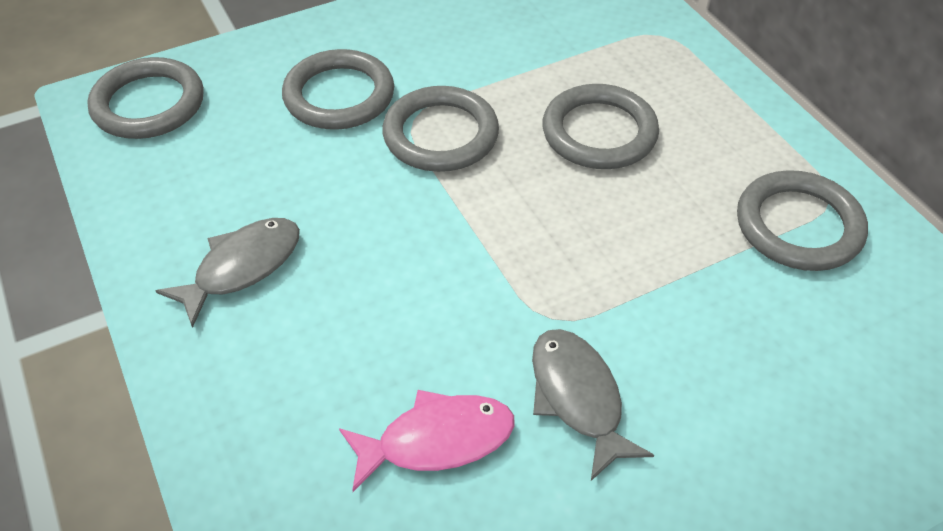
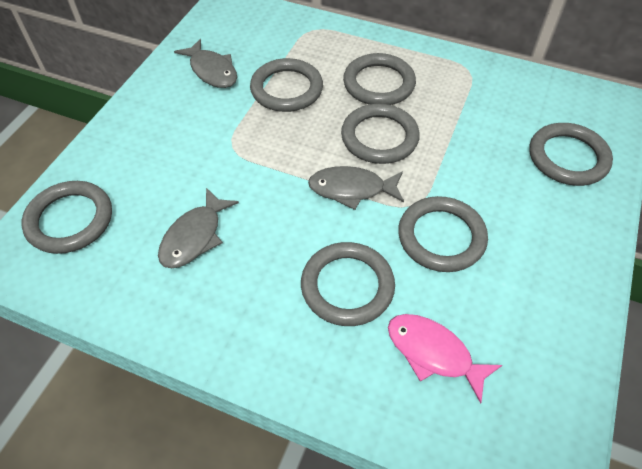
grey fish: 2 -> 3
grey ring: 5 -> 7

